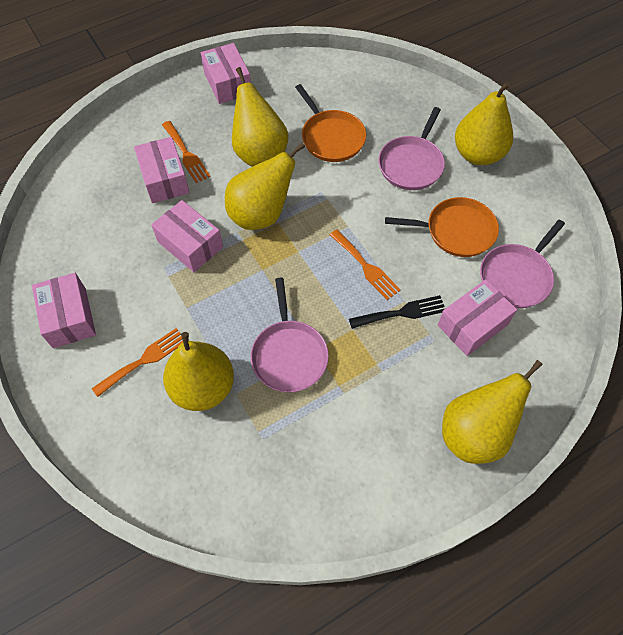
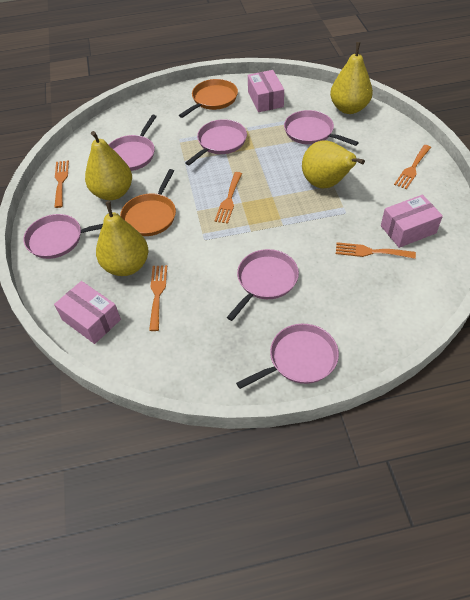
black fork: 1 -> 0
orange fork: 3 -> 5
pink box: 5 -> 3
pink pan: 3 -> 6
yellow pear: 5 -> 4

